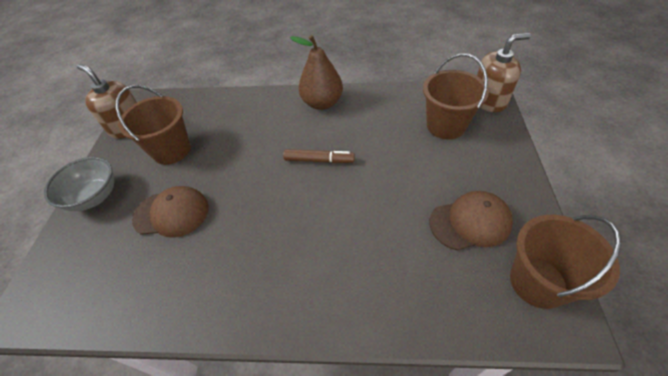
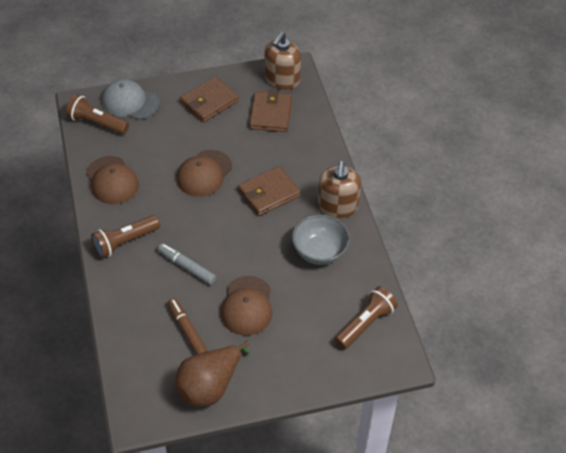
brown bucket: 3 -> 0
brown cap: 2 -> 3
brown flashlight: 0 -> 3
brown wallet: 0 -> 3
grey cap: 0 -> 1
grey marker: 0 -> 1

